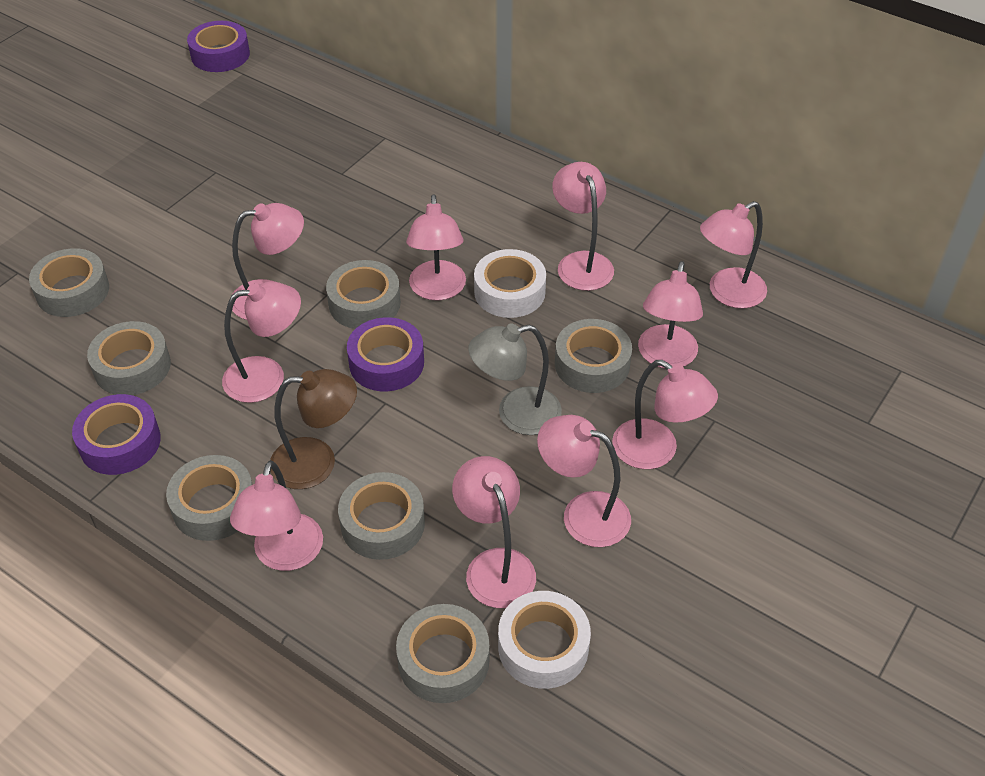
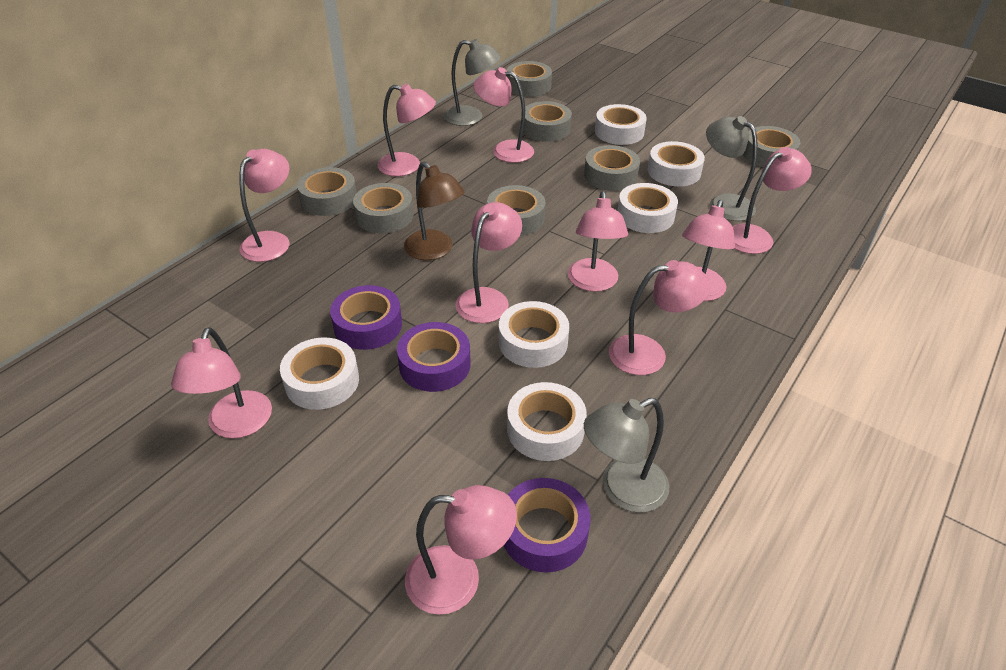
grey lamp: 1 -> 3
white tape: 2 -> 6

